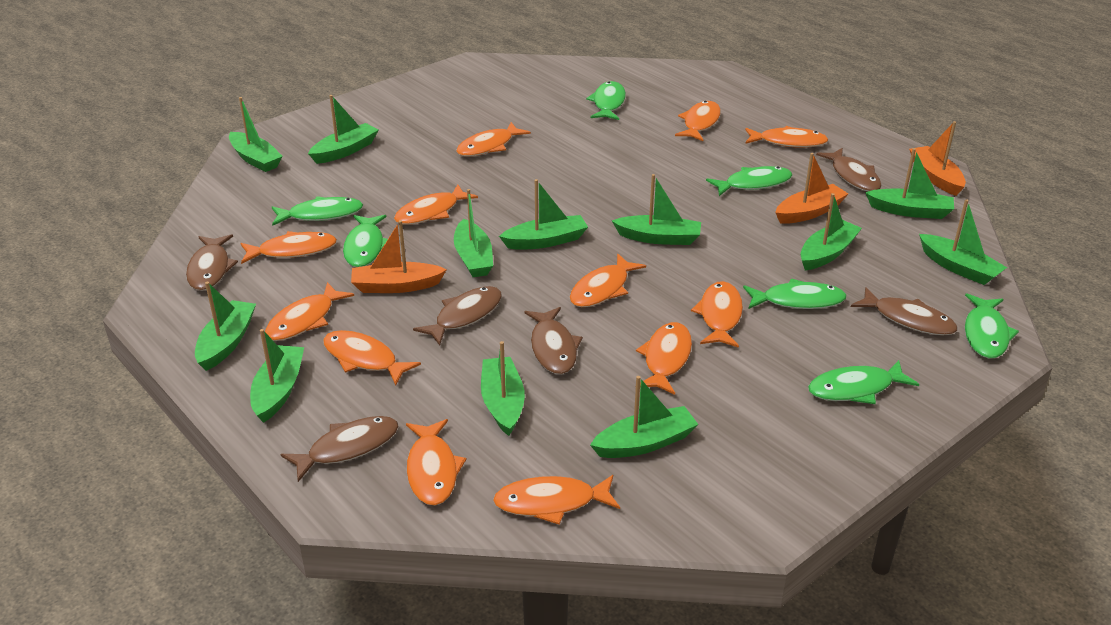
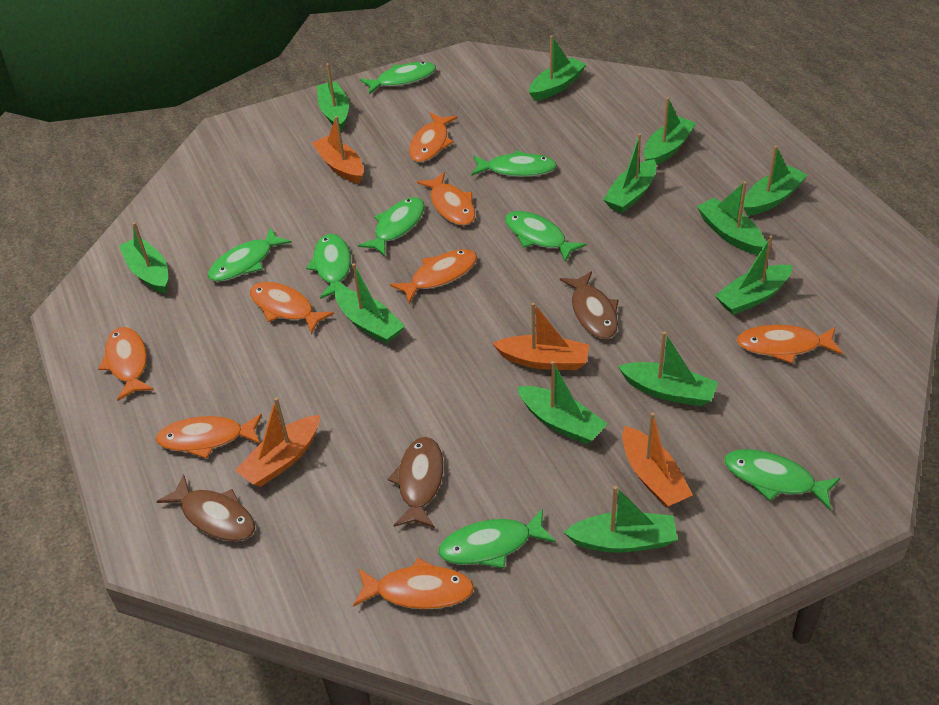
brown fish: 6 -> 3
green fish: 7 -> 8
orange boat: 3 -> 4
orange fish: 12 -> 8

